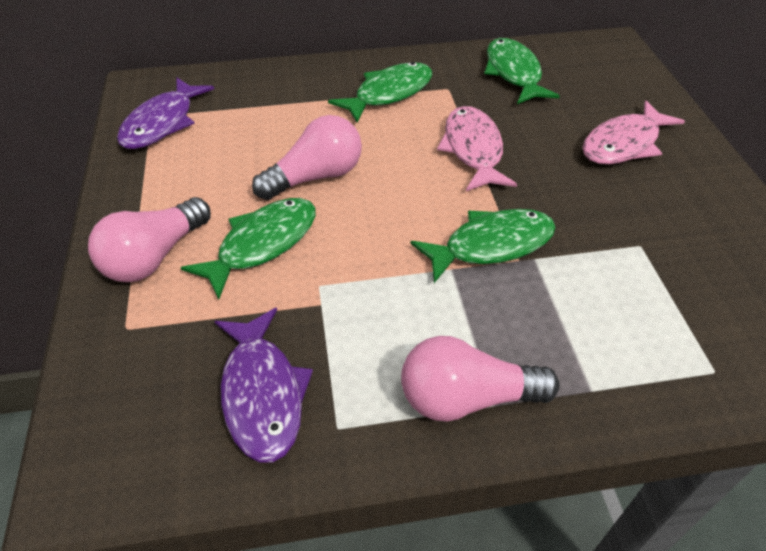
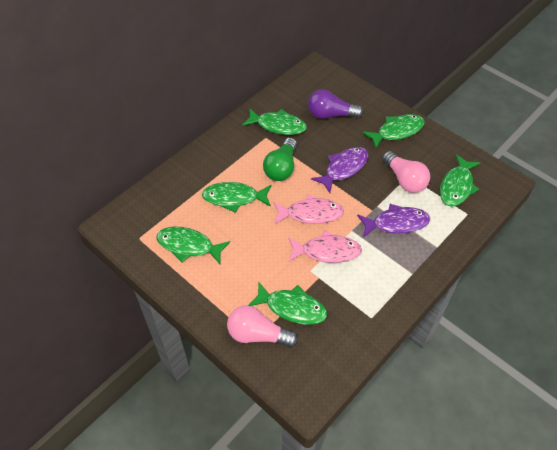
green fish: 4 -> 6
green light bulb: 0 -> 1
pink light bulb: 3 -> 2
purple light bulb: 0 -> 1

